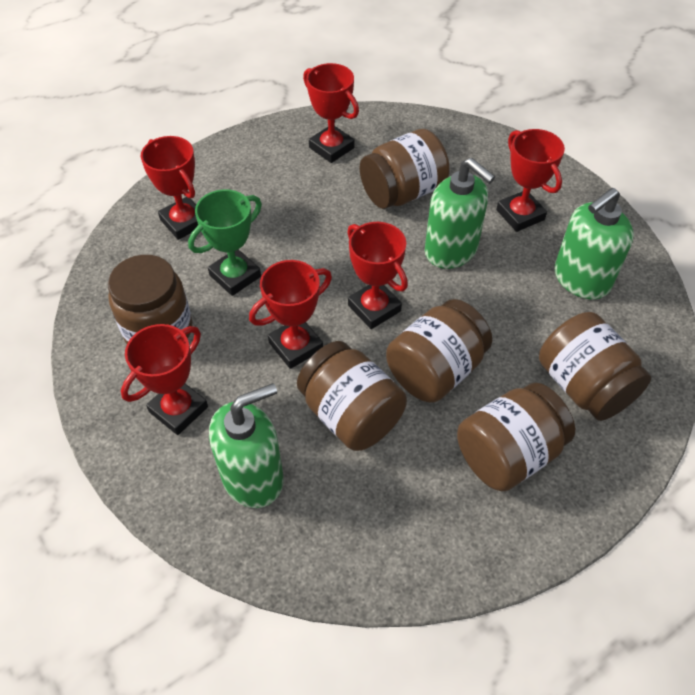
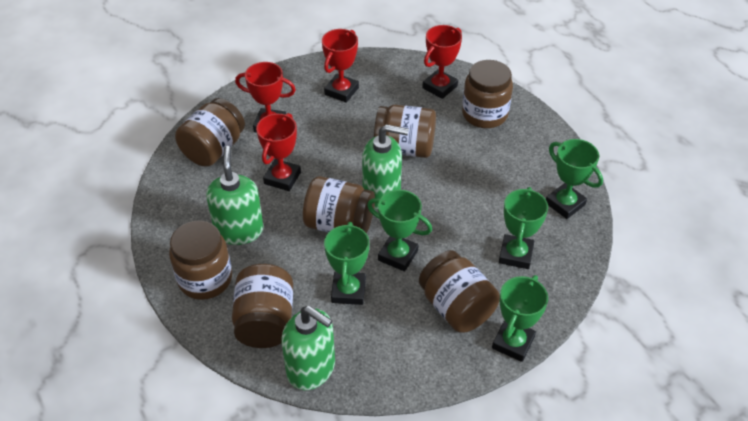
brown jar: 6 -> 7
green trophy: 1 -> 5
red trophy: 6 -> 4

